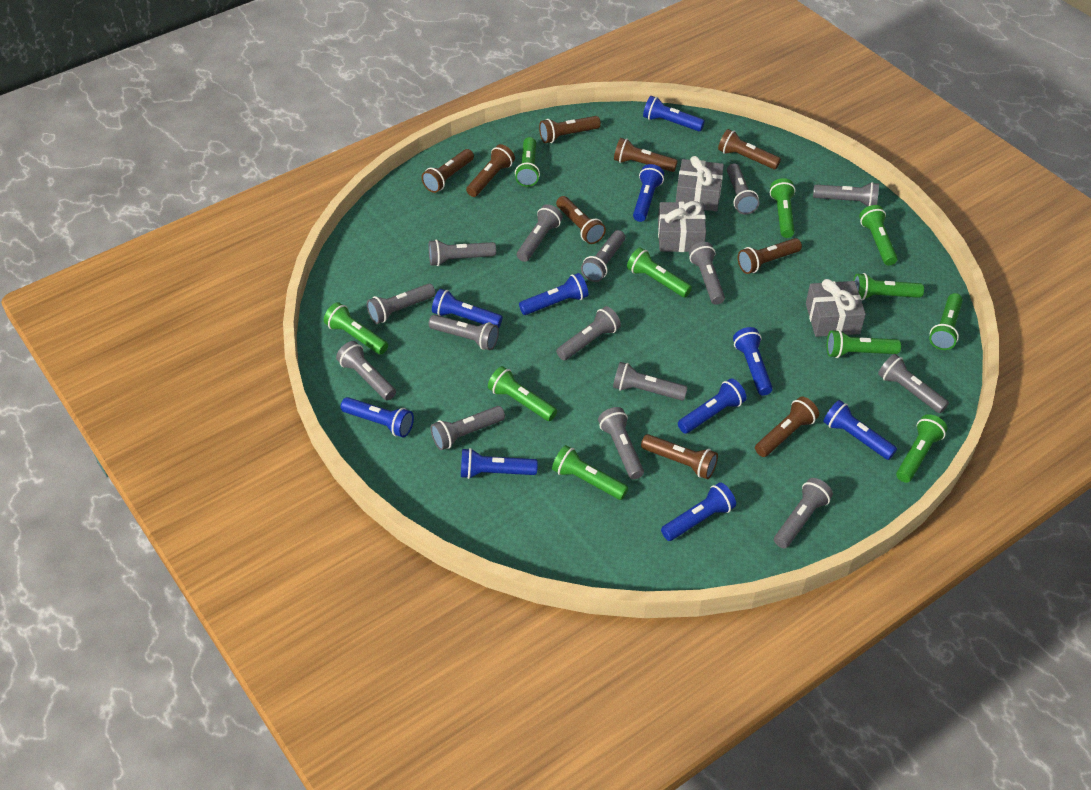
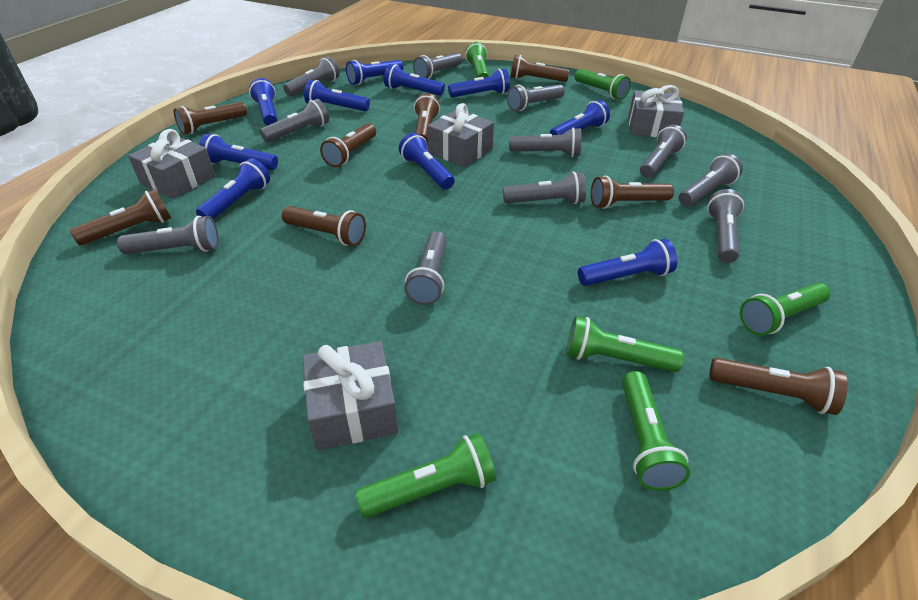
brown flashlight: 9 -> 8
green flashlight: 11 -> 6
grey flashlight: 15 -> 11
grey gift: 3 -> 4

